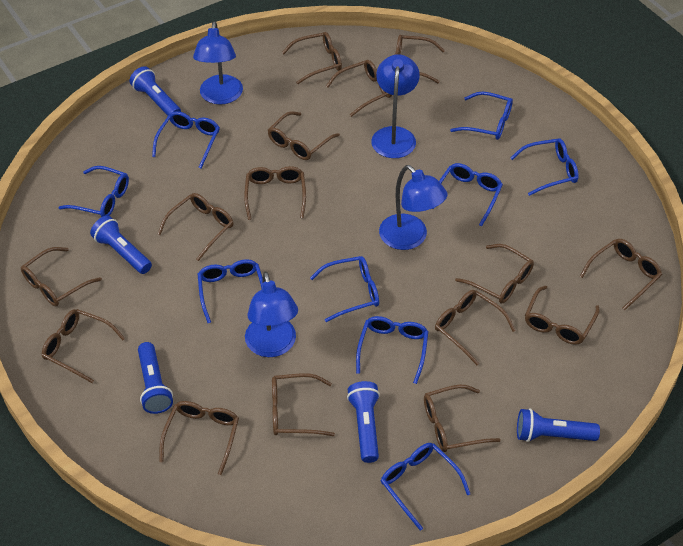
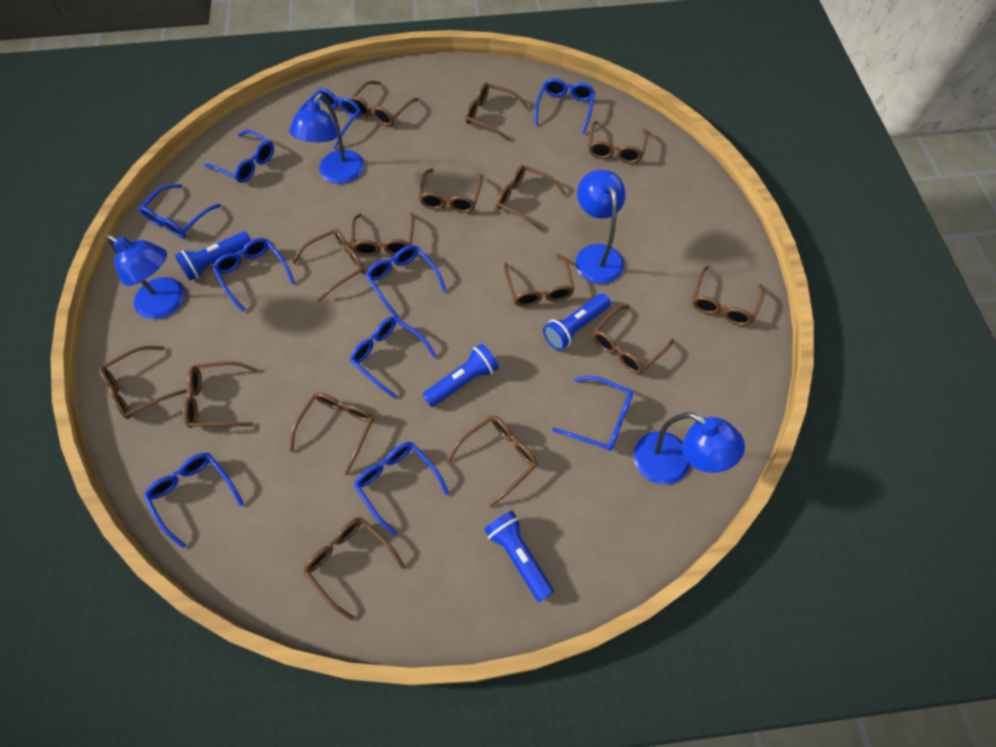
blue flashlight: 5 -> 4
blue glasses: 9 -> 10

